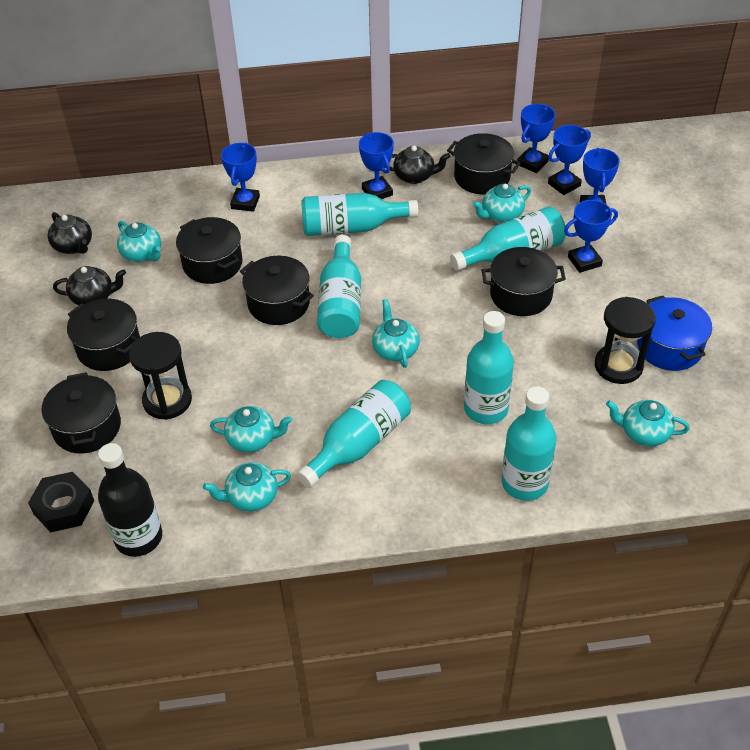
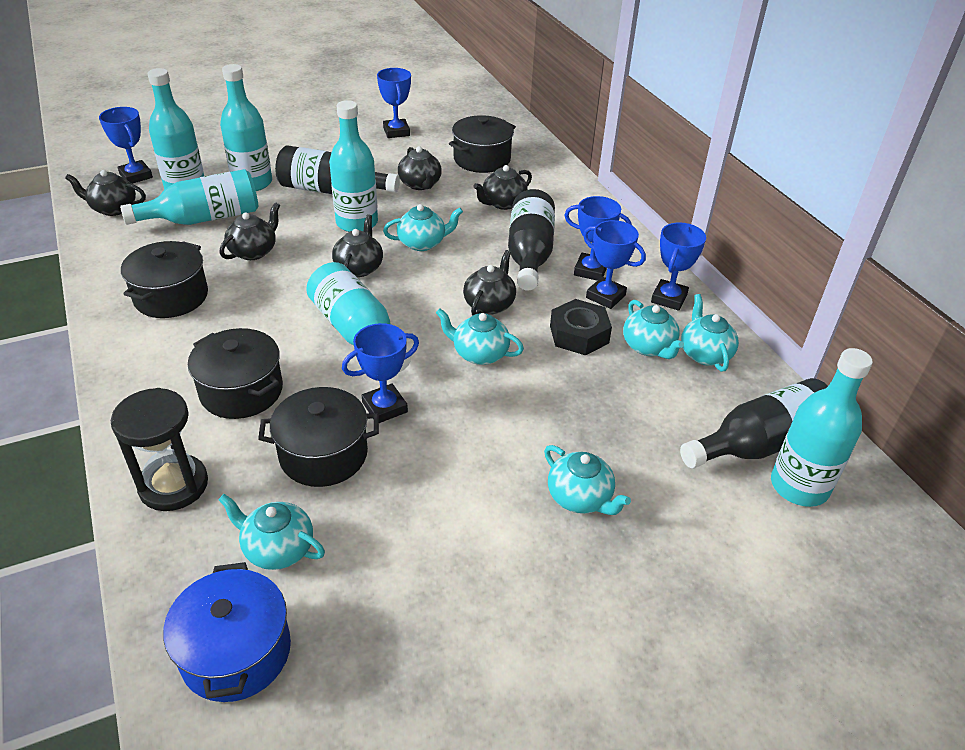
black bottle: 1 -> 3
black hourglass: 2 -> 1
black pot: 6 -> 4
black teapot: 3 -> 6

